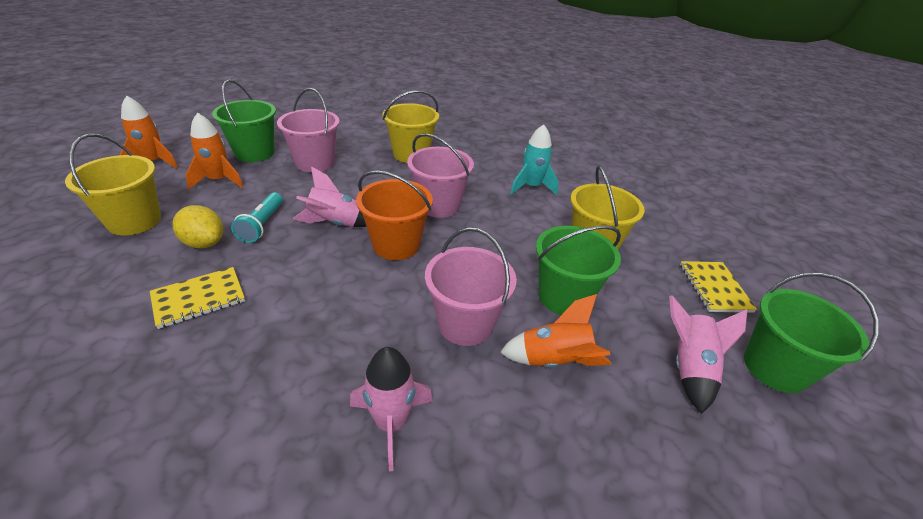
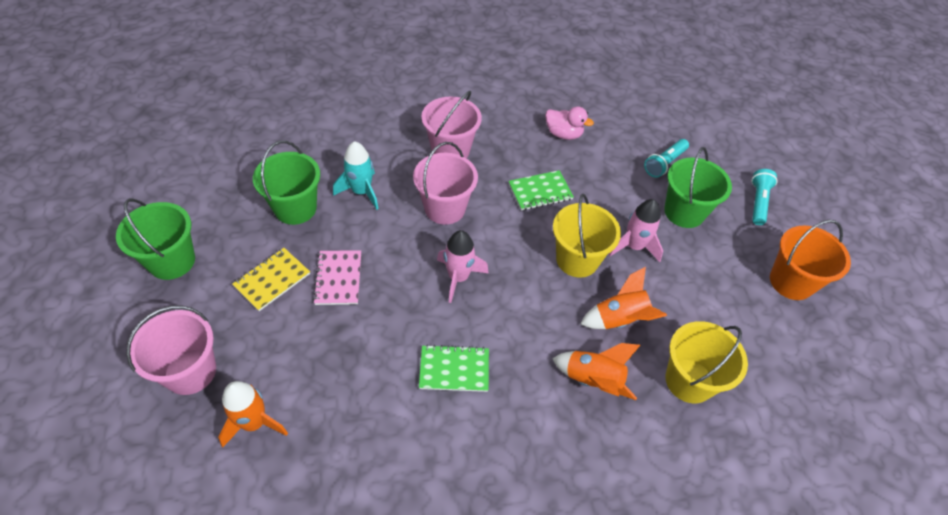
green notebook: 0 -> 2
pink duck: 0 -> 1
pink notebook: 0 -> 1
pink rocket: 3 -> 2
turquoise flashlight: 1 -> 2
yellow bucket: 3 -> 2
yellow lemon: 1 -> 0
yellow notebook: 2 -> 1

